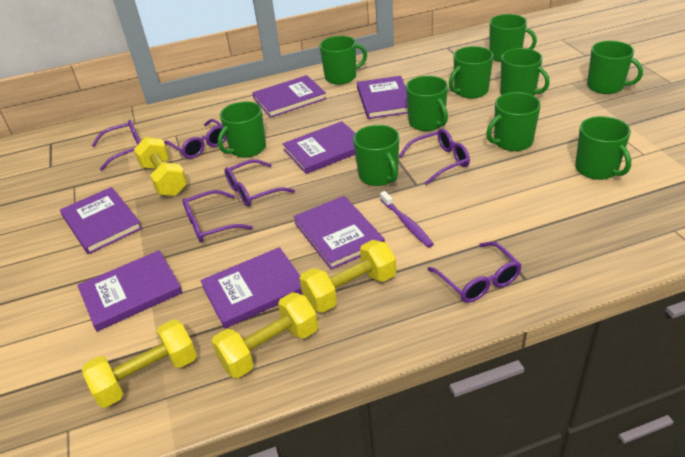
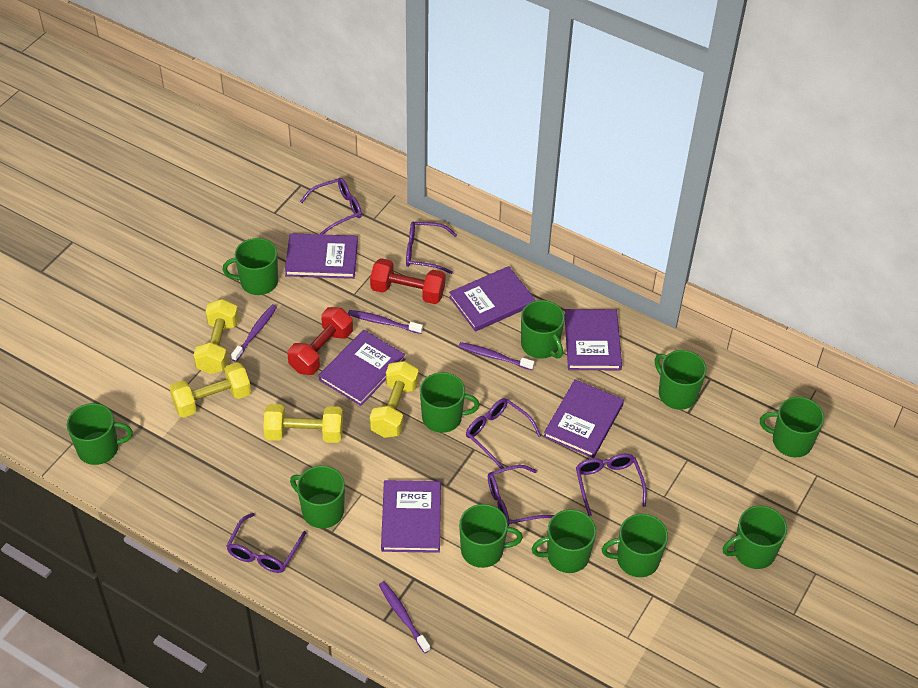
green mug: 10 -> 11
purple book: 7 -> 6
purple toothbrush: 1 -> 4
red dumbbell: 0 -> 2

